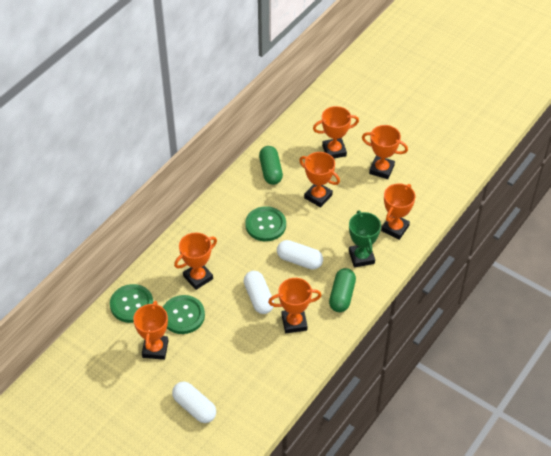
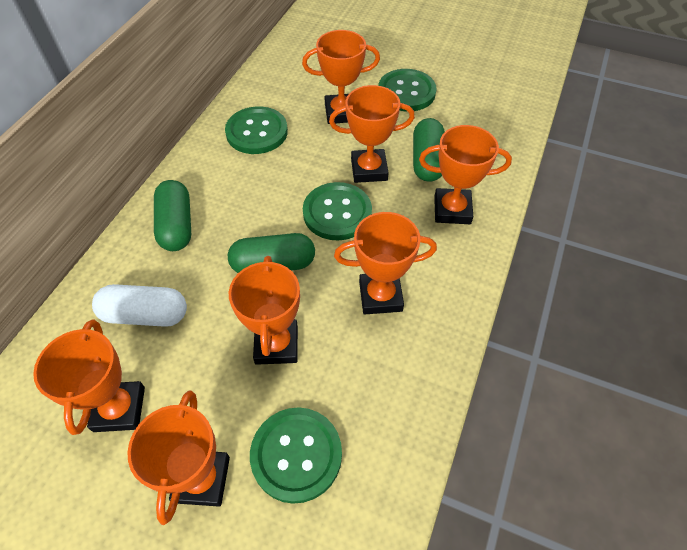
green button: 3 -> 4
green capsule: 2 -> 3
green trophy: 1 -> 0
white capsule: 3 -> 1

